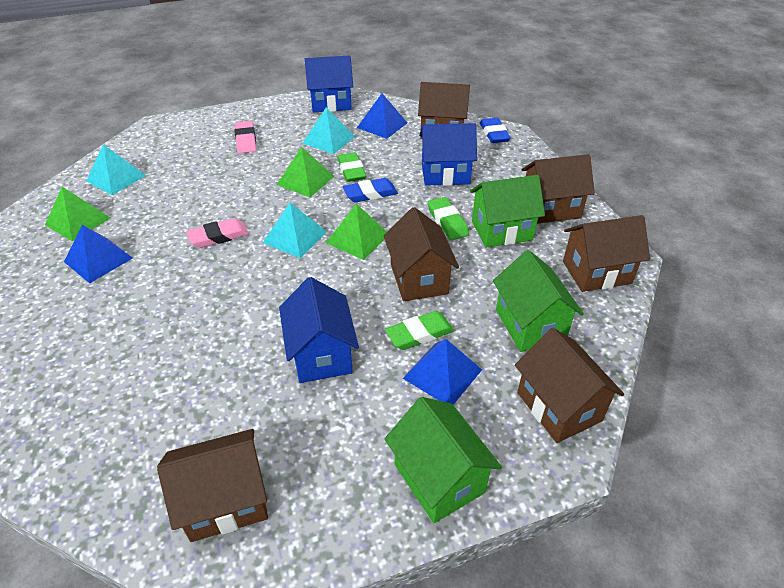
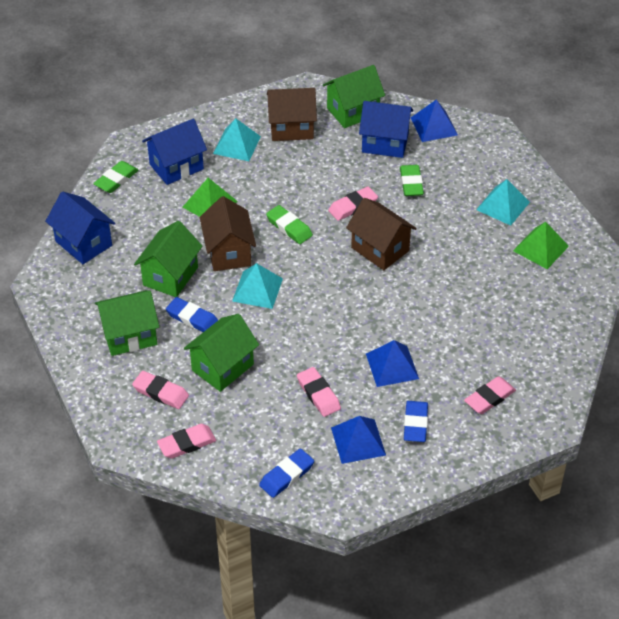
blue eraser: 2 -> 3
brown house: 6 -> 3
green house: 3 -> 4
green pyramid: 3 -> 2
pink eraser: 2 -> 5

